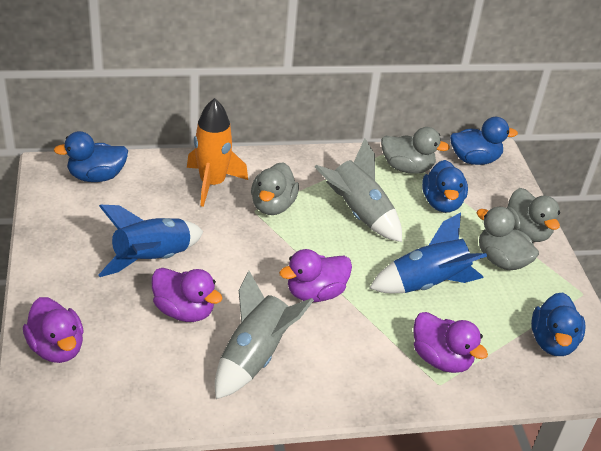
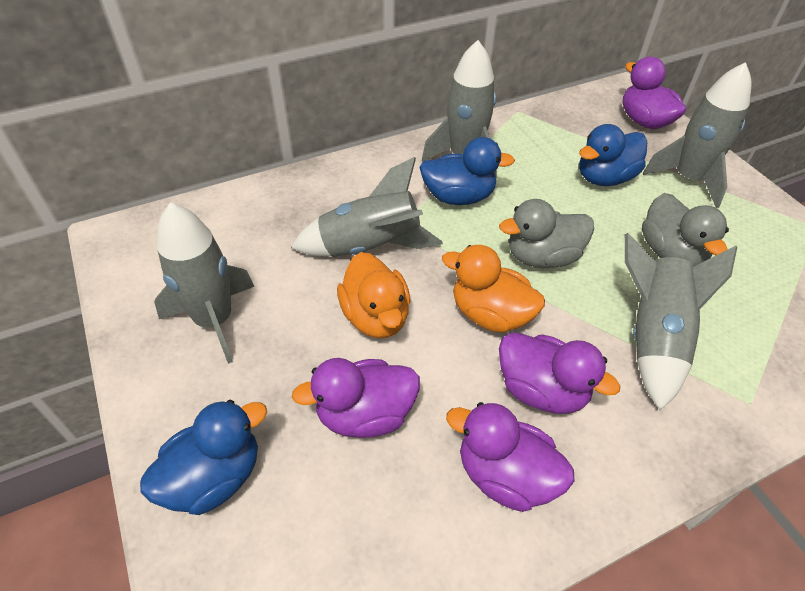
blue duck: 4 -> 3
blue rocket: 2 -> 0
grey duck: 4 -> 2
grey rocket: 2 -> 5
orange duck: 0 -> 2
orange rocket: 1 -> 0

